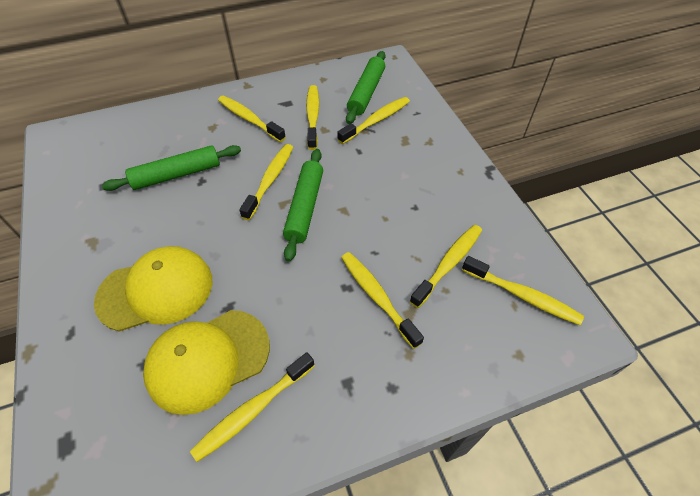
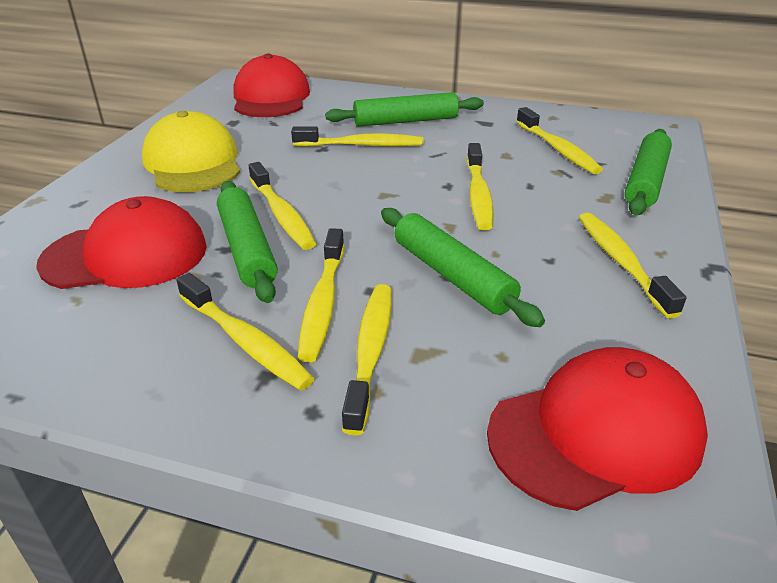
green rolling pin: 3 -> 4
red cap: 0 -> 3
yellow cap: 2 -> 1

